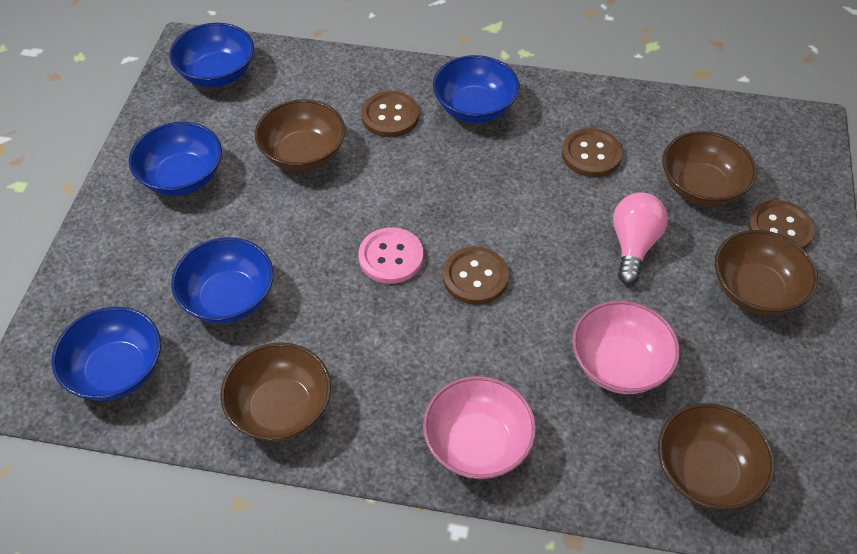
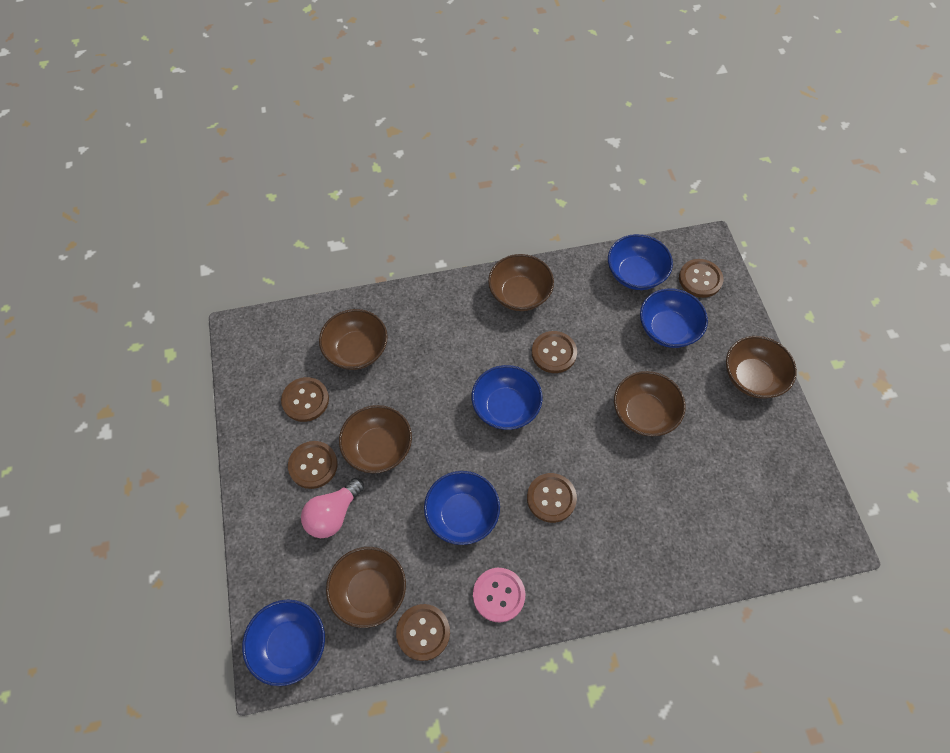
brown bowl: 5 -> 6
brown button: 4 -> 6
pink bowl: 2 -> 0

